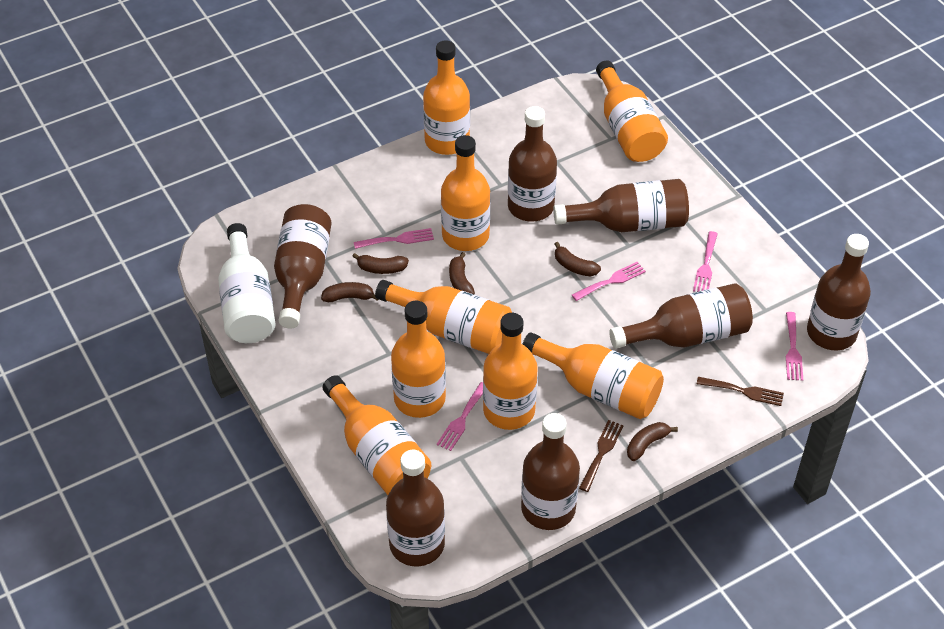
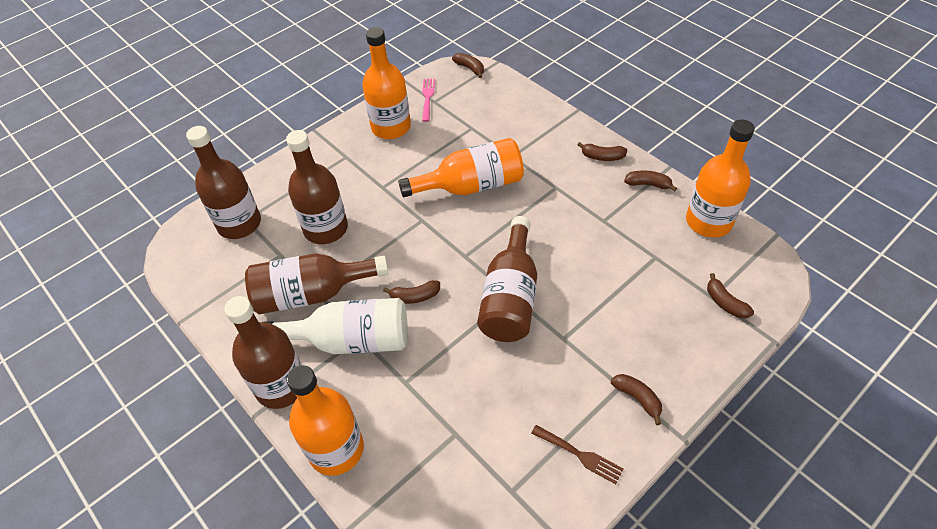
brown banana: 5 -> 6
brown bottle: 7 -> 5
brown fork: 2 -> 1
orange bottle: 8 -> 4
pink fork: 5 -> 1

